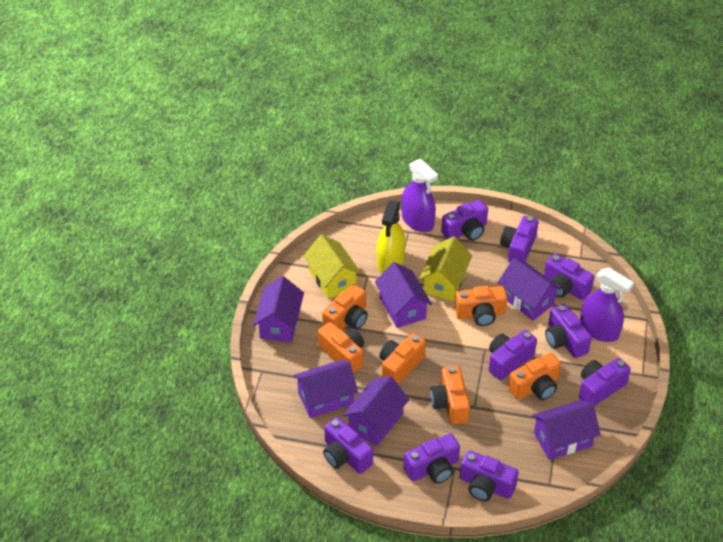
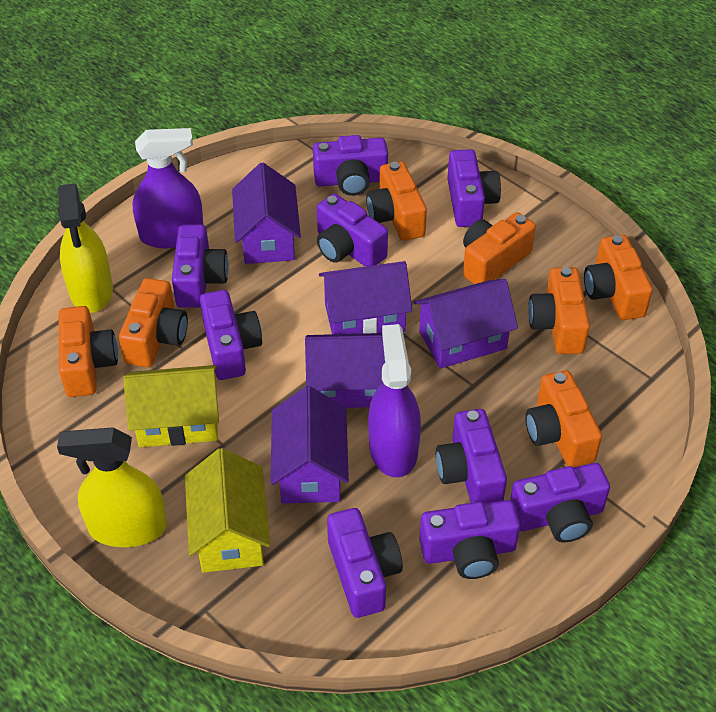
orange camera: 6 -> 7
purple house: 6 -> 5
yellow spray bottle: 1 -> 2

